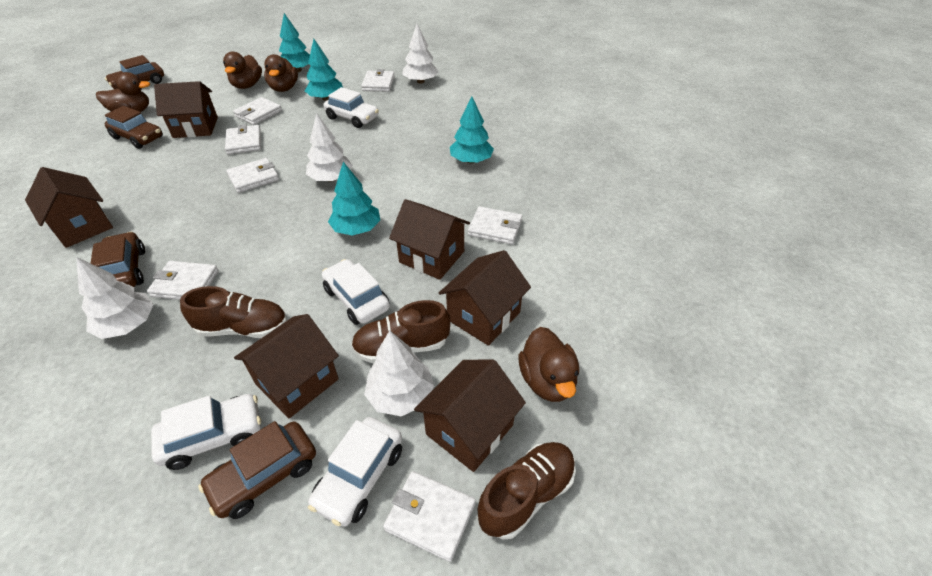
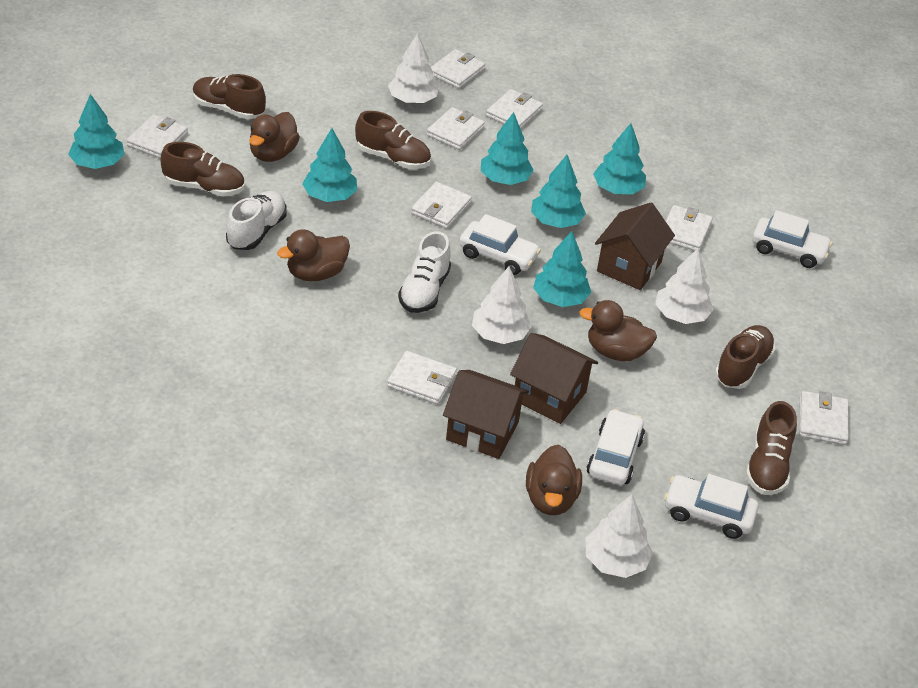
brown car: 4 -> 0
brown house: 6 -> 3
brown shoe: 3 -> 5
turquoise tree: 4 -> 6
white shoe: 0 -> 2
white wallet: 7 -> 8

